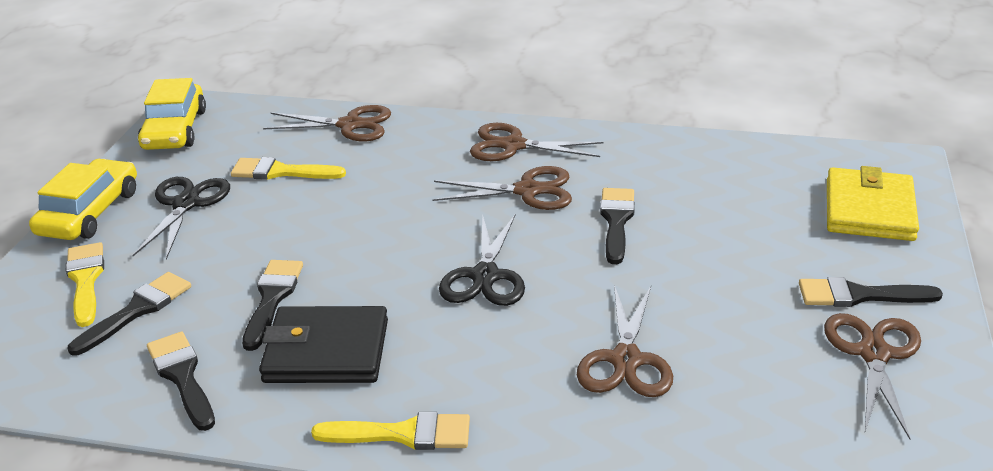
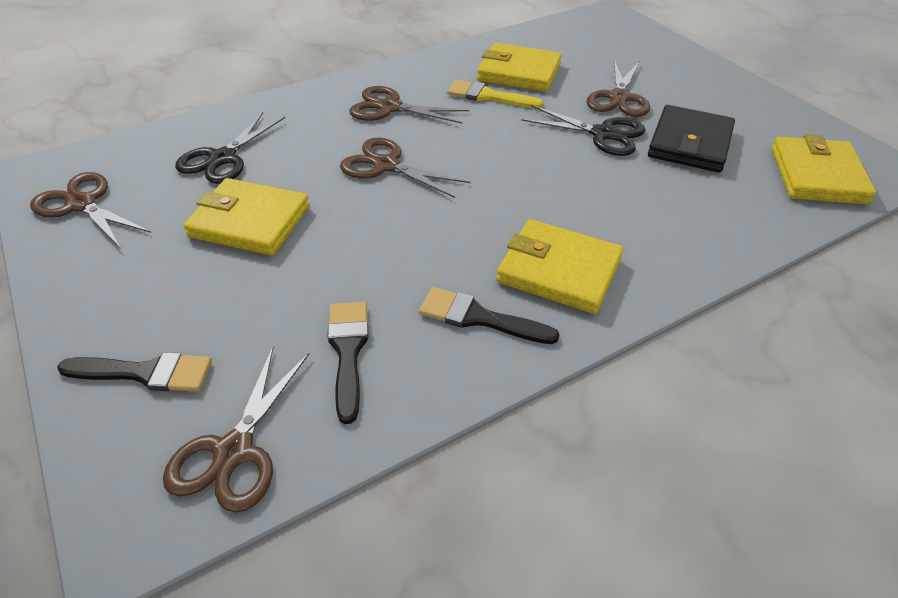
black brush: 5 -> 3
yellow brush: 3 -> 1
yellow car: 2 -> 0
yellow wallet: 1 -> 4

